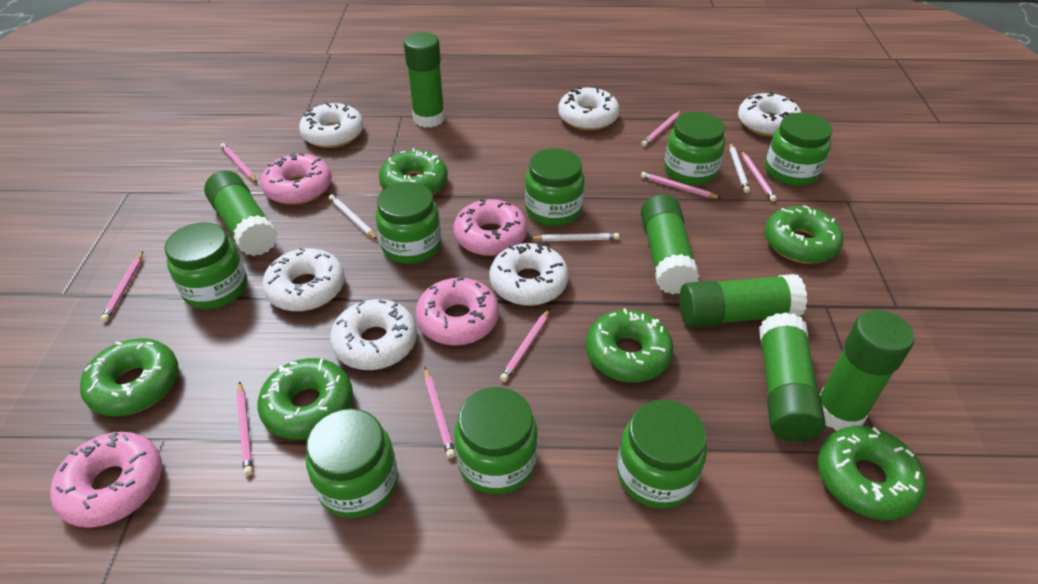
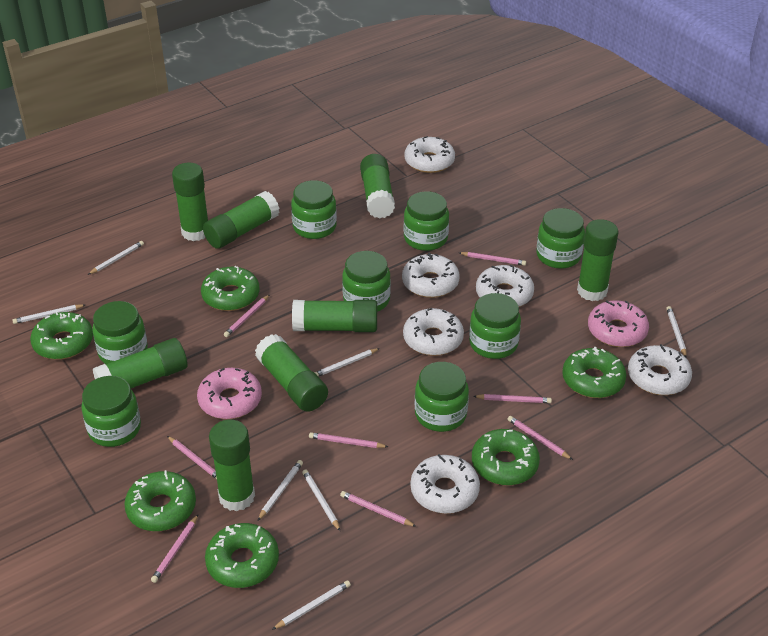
green glue stick: 6 -> 8
pink donut: 4 -> 2
white pencil: 3 -> 7

